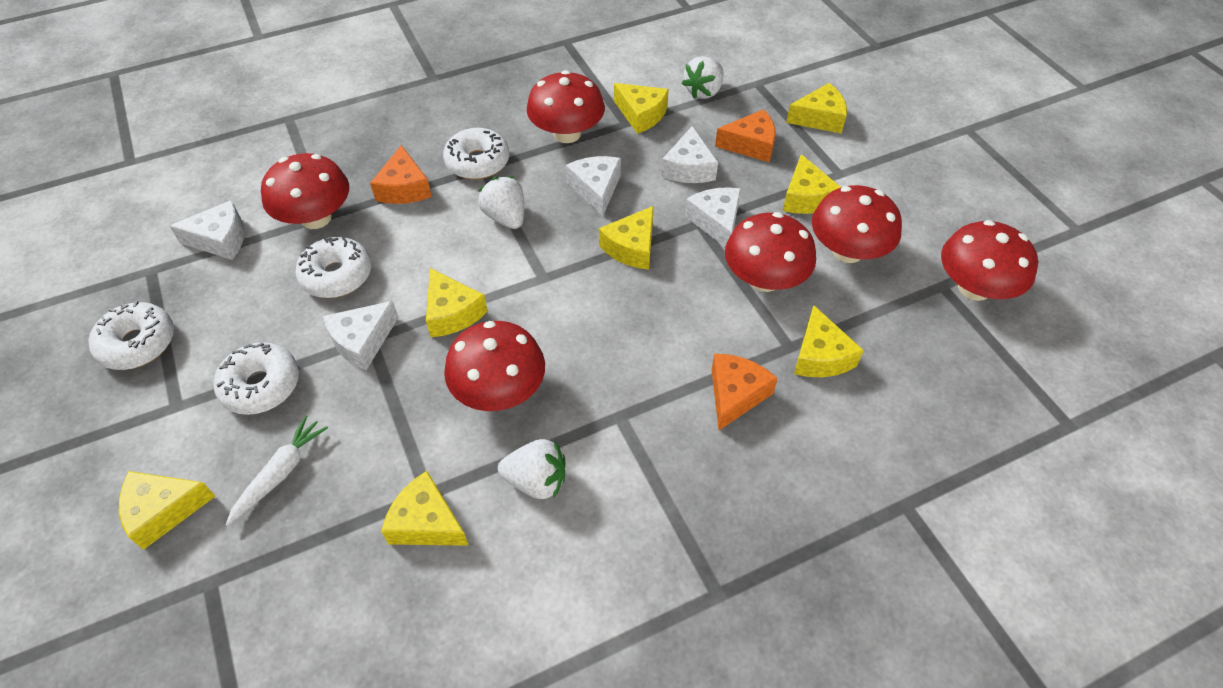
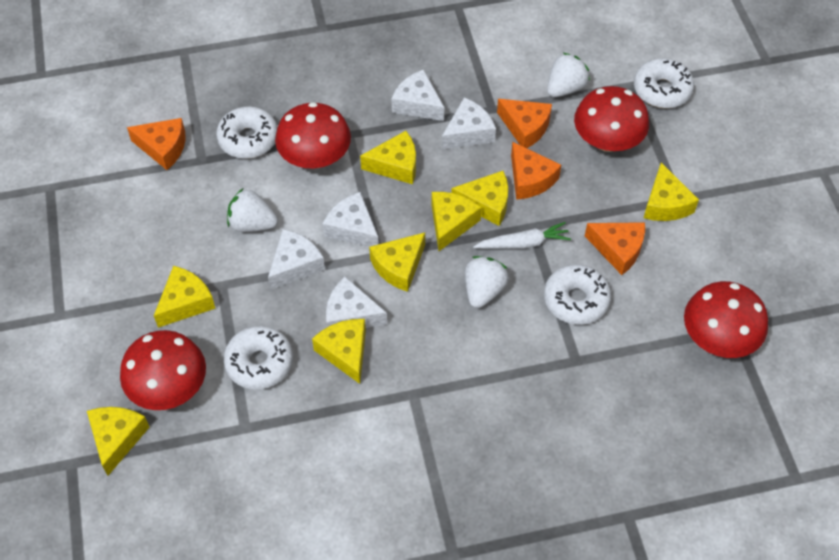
orange cheese: 3 -> 4
red mushroom: 6 -> 4

